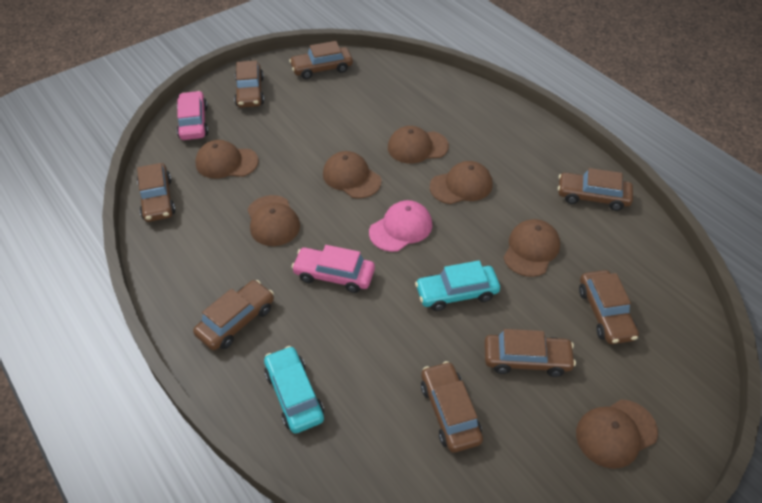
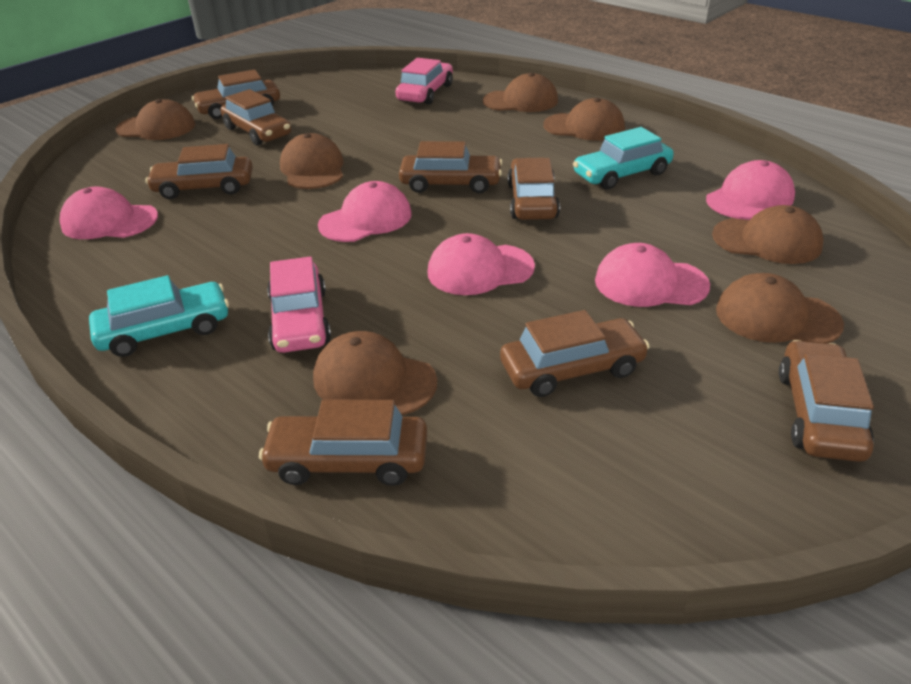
pink cap: 1 -> 5

